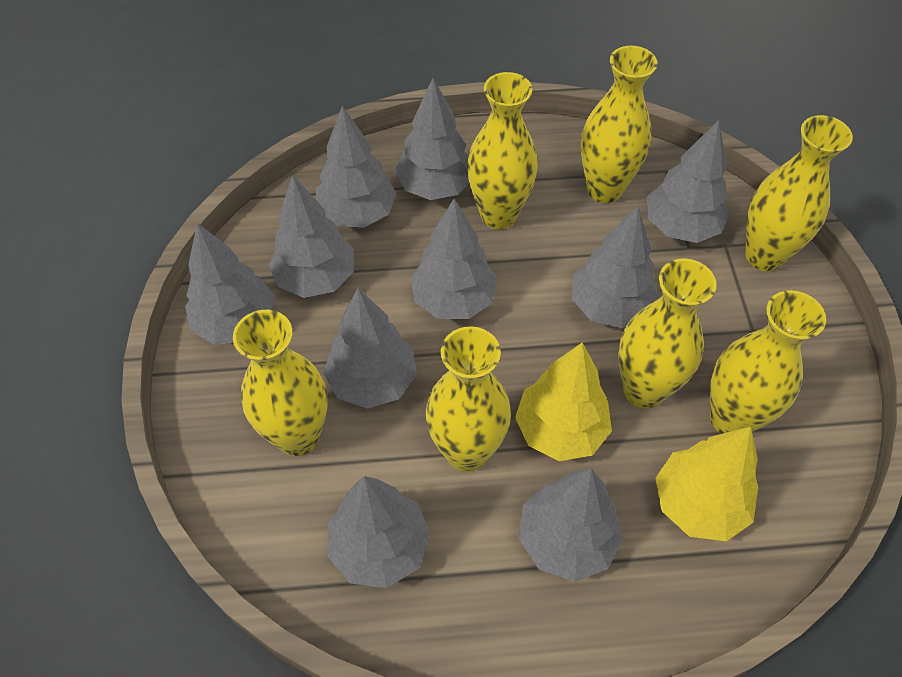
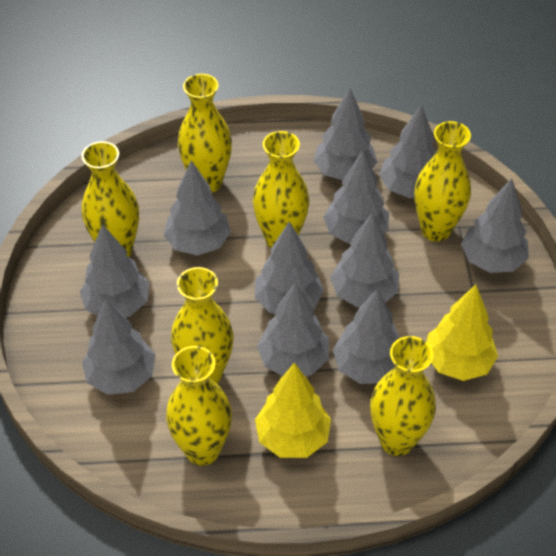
grey tree: 10 -> 11

